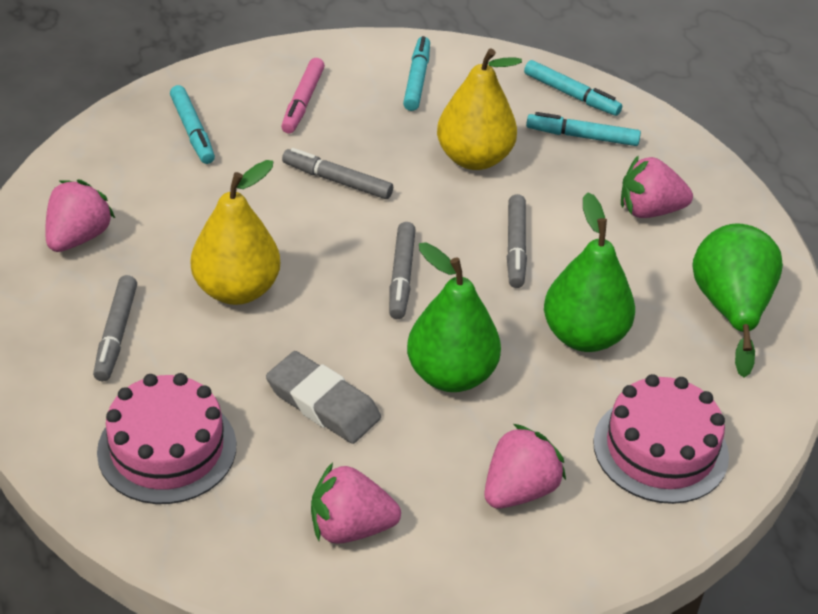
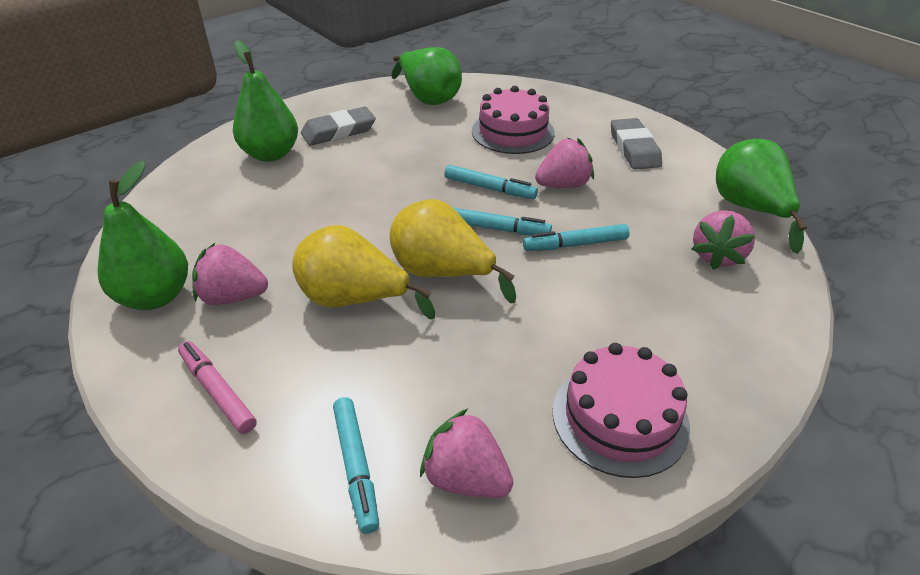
green pear: 3 -> 4
grey eraser: 1 -> 2
grey marker: 4 -> 0

